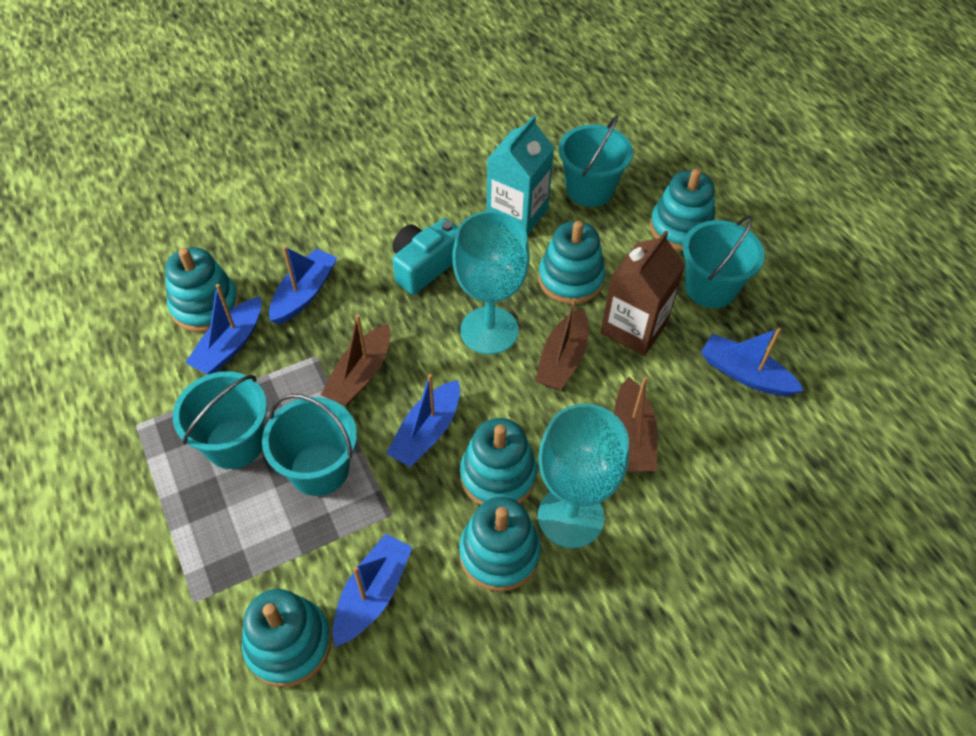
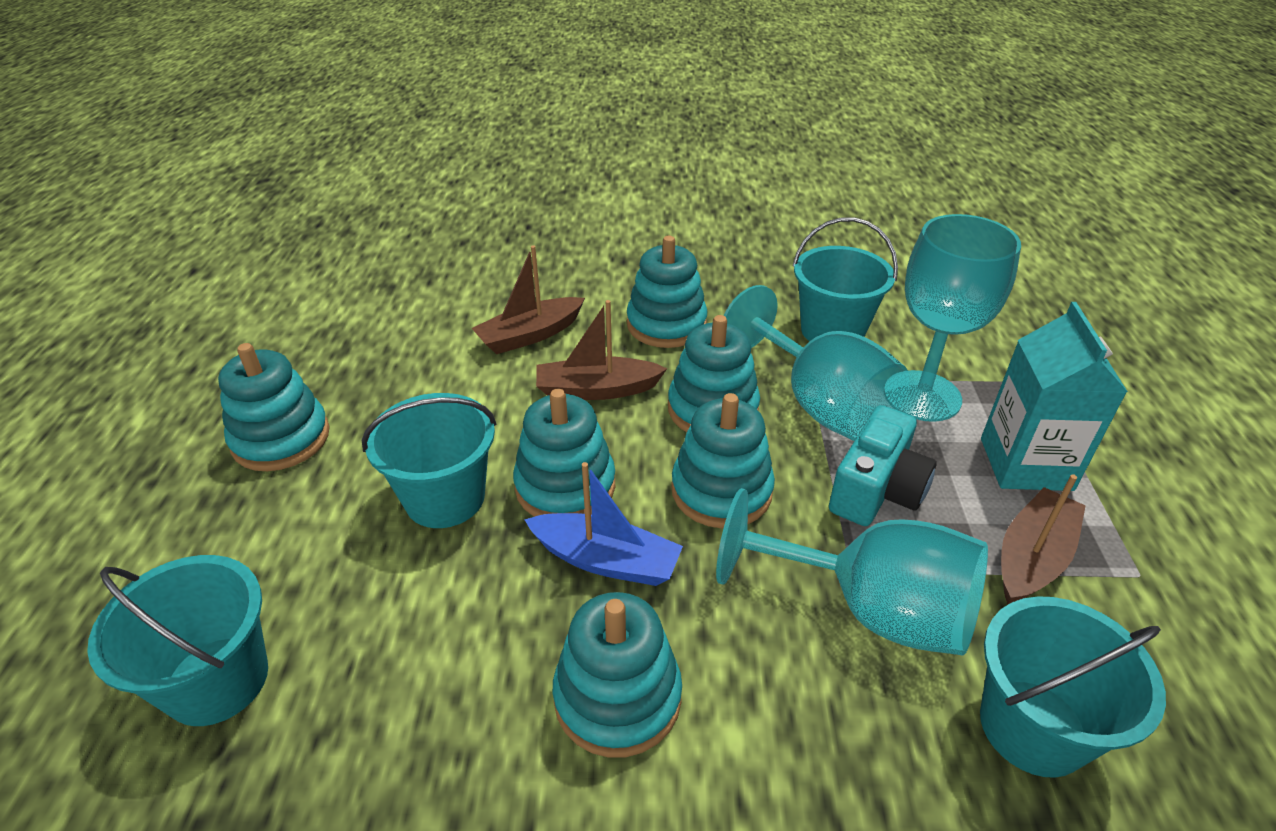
blue boat: 5 -> 1
brown carton: 1 -> 0
turquoise goblet: 2 -> 3

